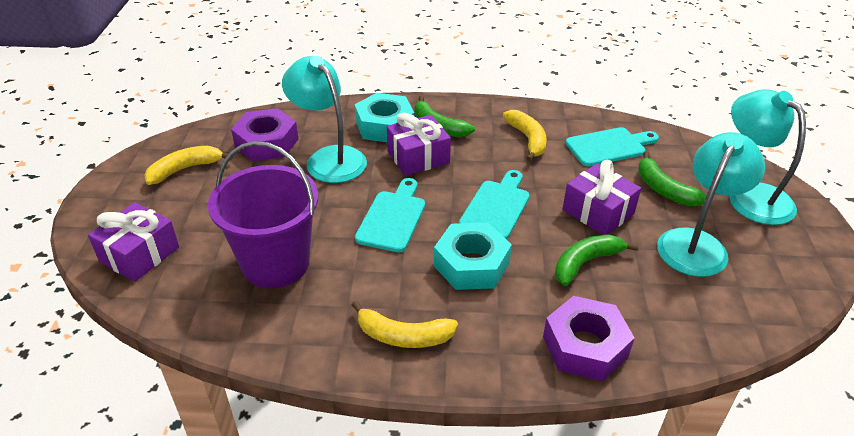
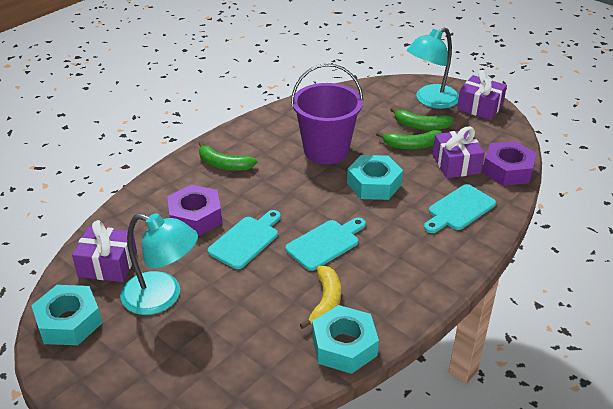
turquoise lamp: 3 -> 2
turquoise nut: 2 -> 3
yellow banana: 3 -> 1

